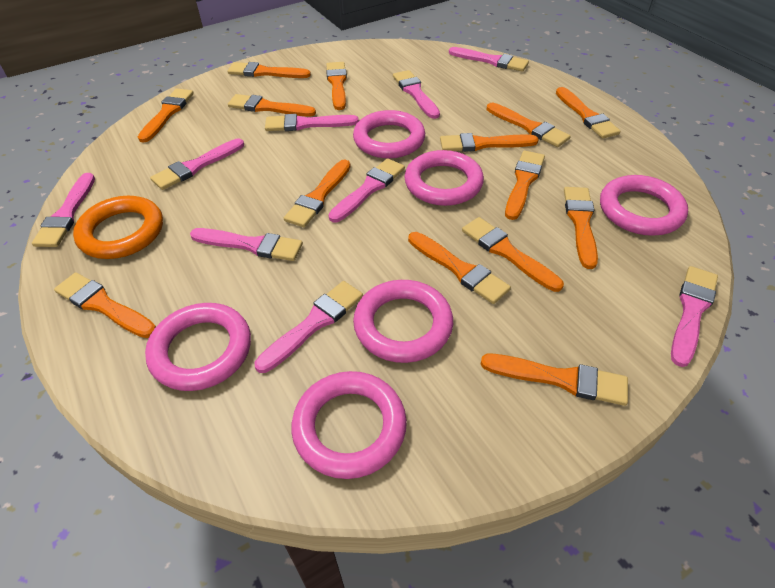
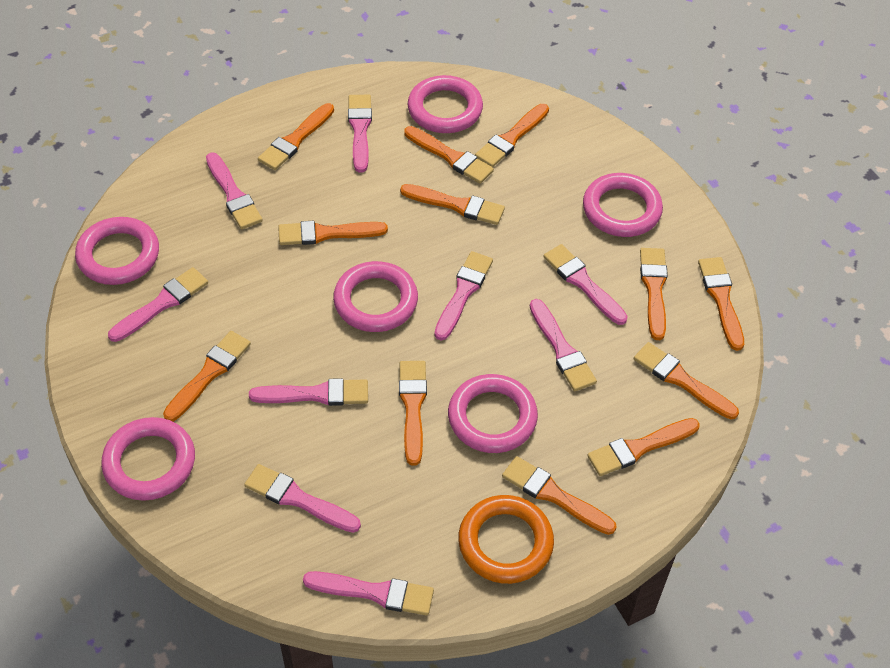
orange brush: 14 -> 12

